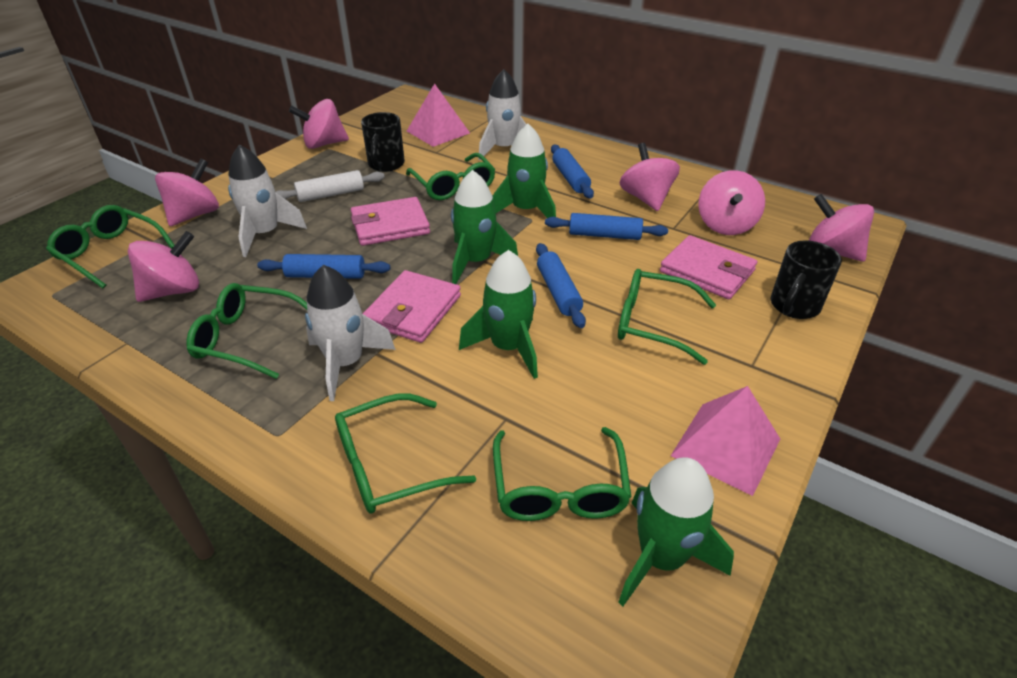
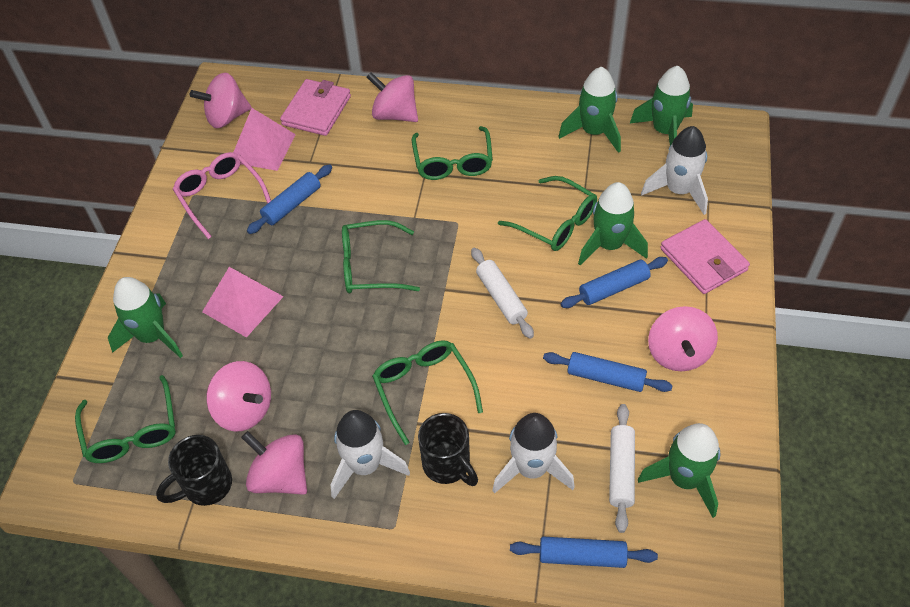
green glasses: 6 -> 5
green rocket: 4 -> 5
pink glasses: 0 -> 1
pink spinning top: 6 -> 5
pink wallet: 3 -> 2
white rolling pin: 1 -> 2

